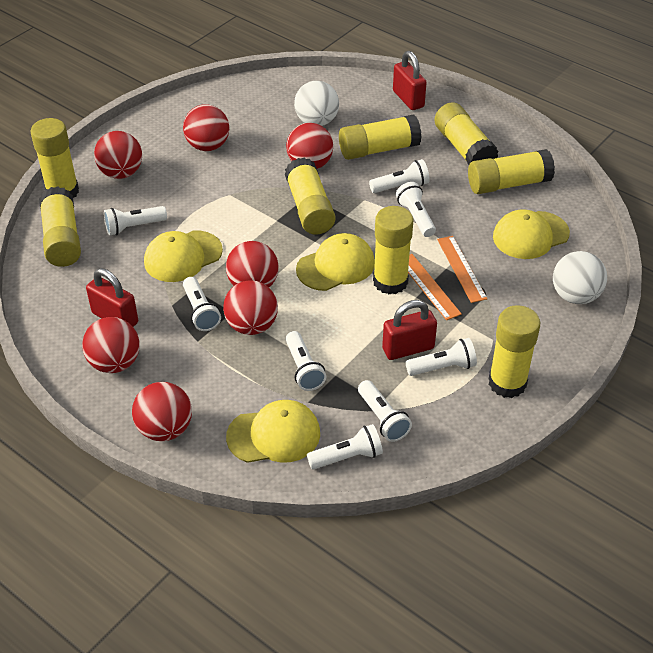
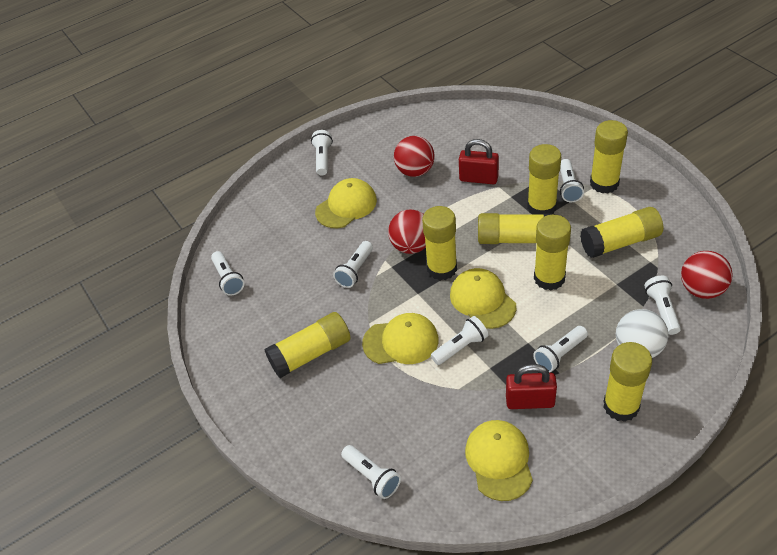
orange ruler: 2 -> 0
red ball: 7 -> 3
red padlock: 3 -> 2
white ball: 2 -> 1

